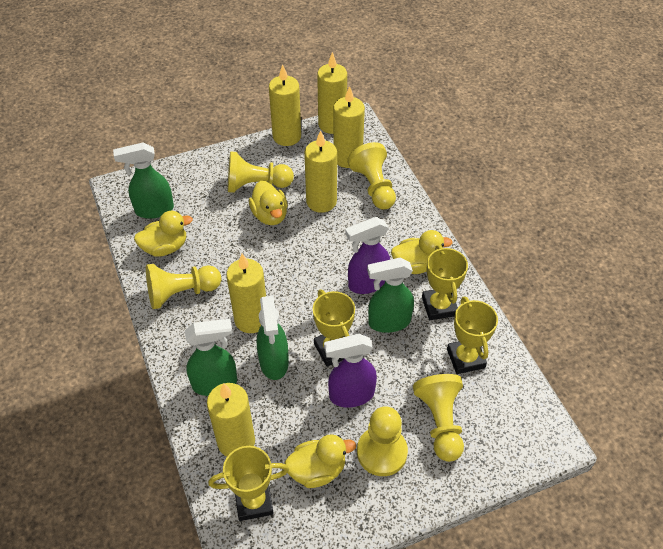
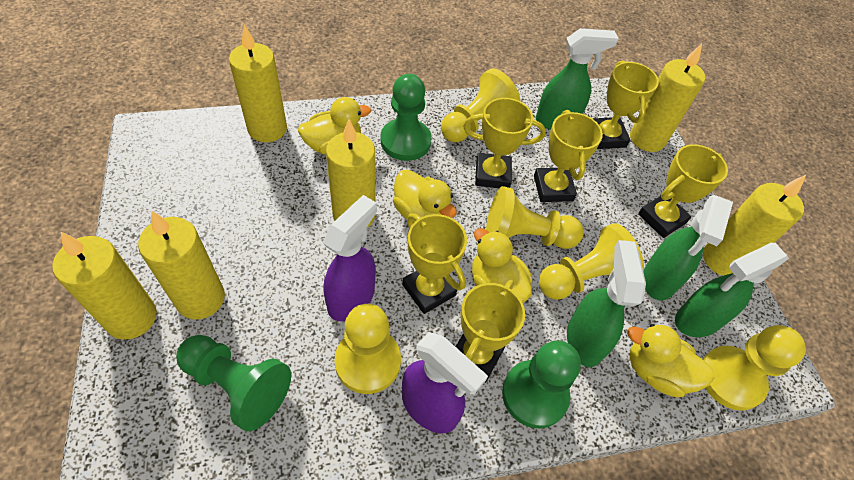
green pawn: 0 -> 3
yellow trophy: 4 -> 6

